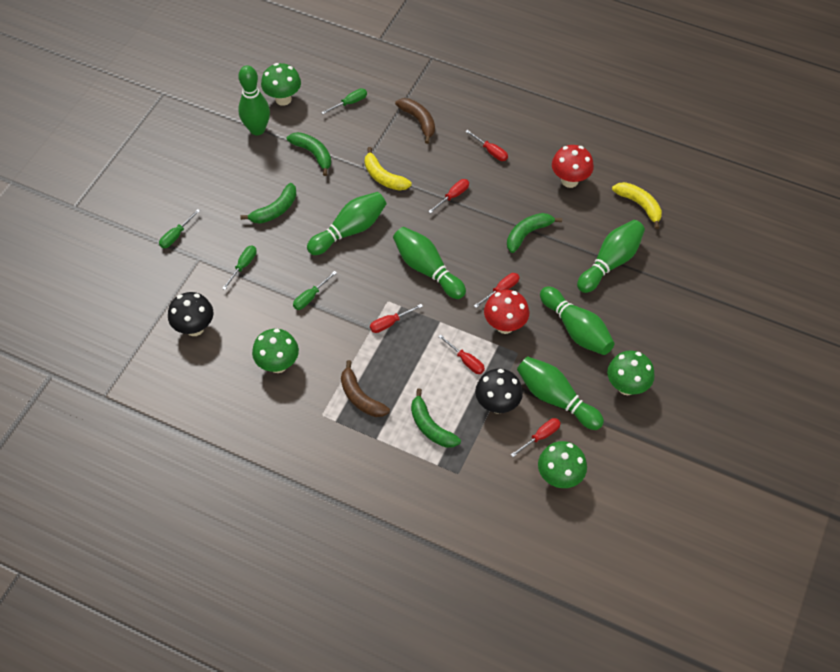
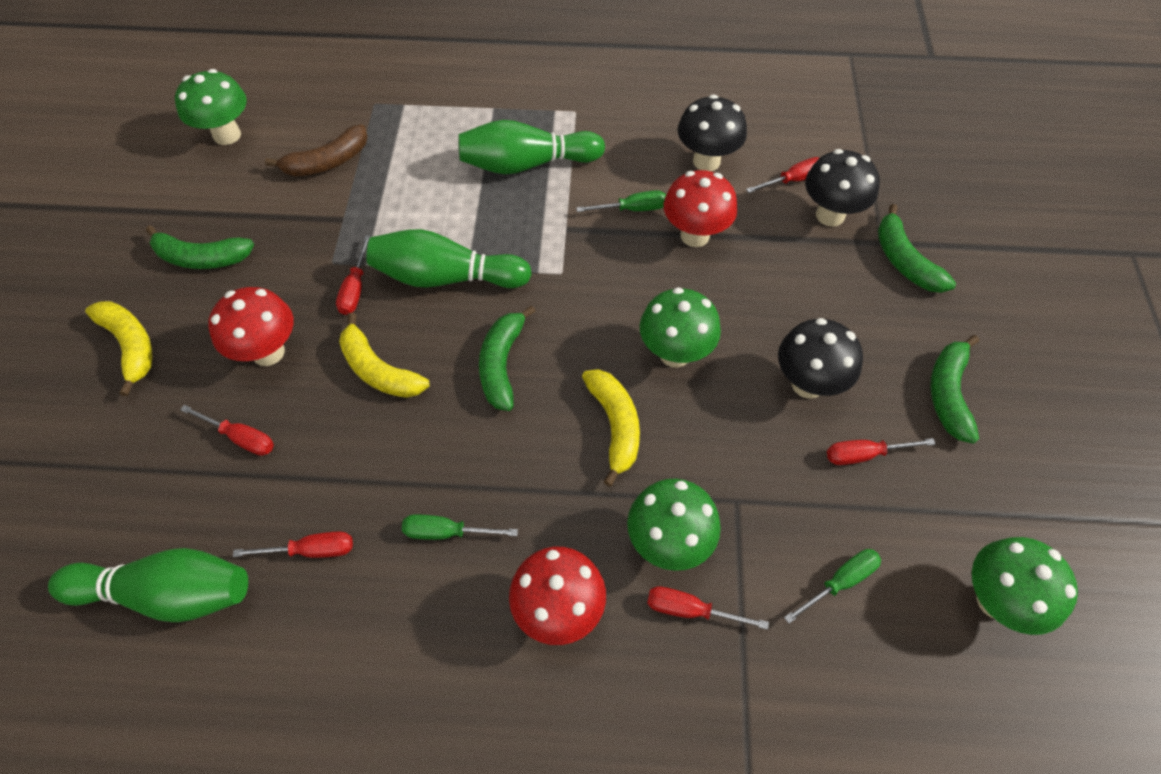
black mushroom: 2 -> 3
brown banana: 2 -> 1
green bowling pin: 6 -> 3
green screwdriver: 4 -> 3
red mushroom: 2 -> 3
yellow banana: 2 -> 3

